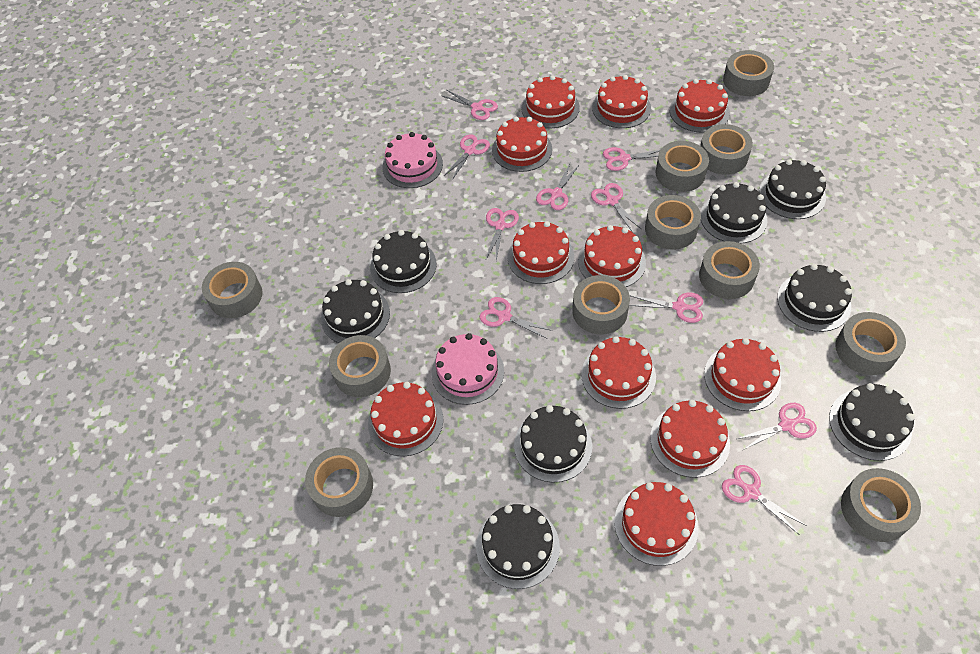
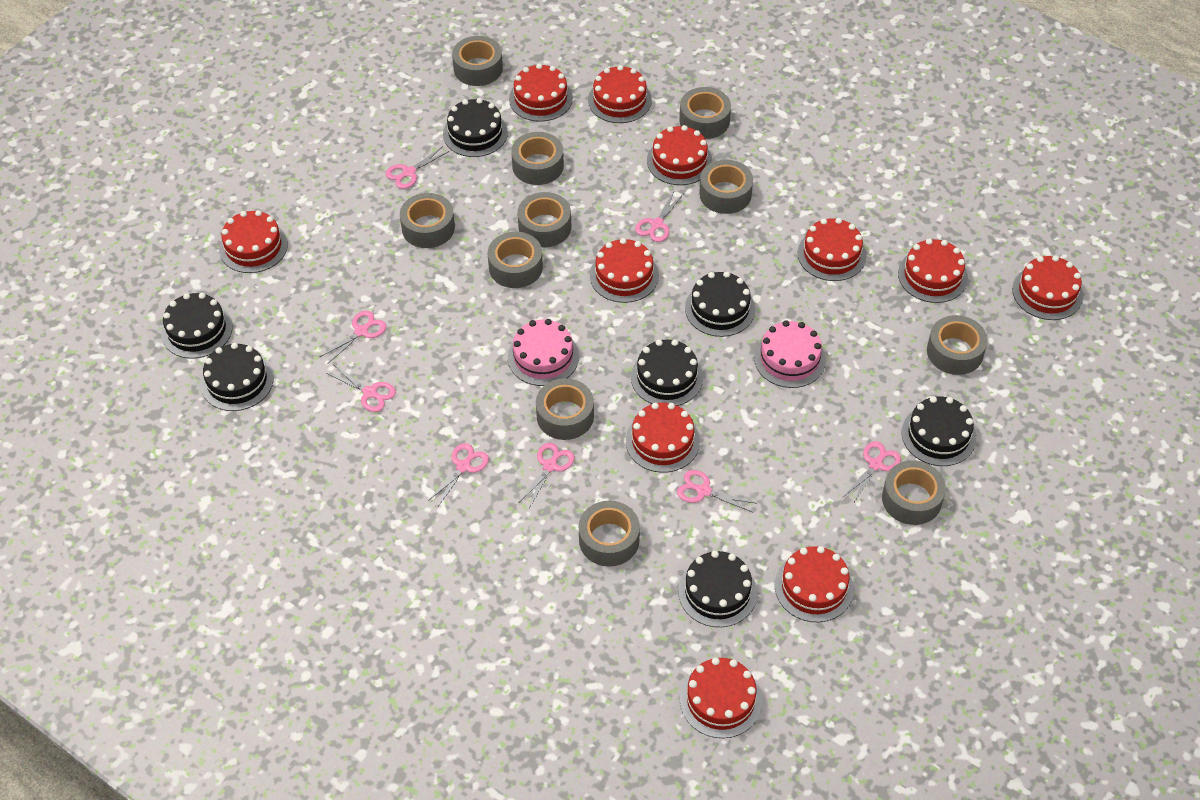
black cake: 8 -> 7
pink scissors: 10 -> 8

